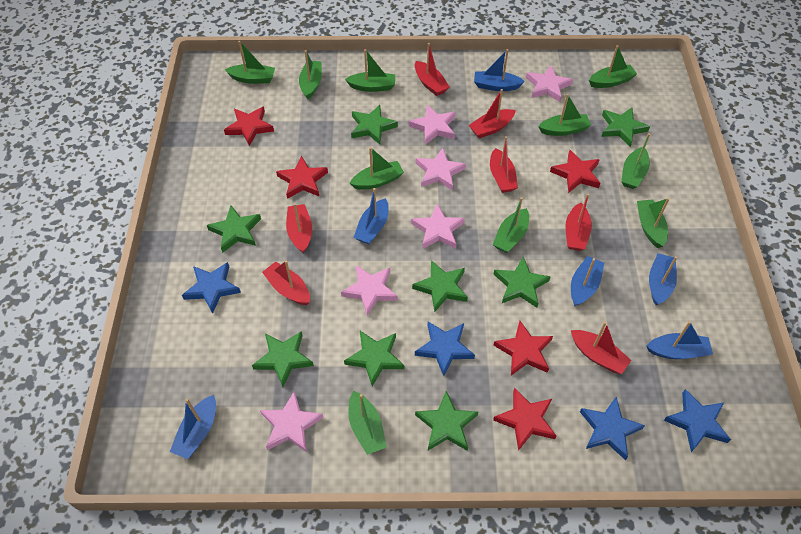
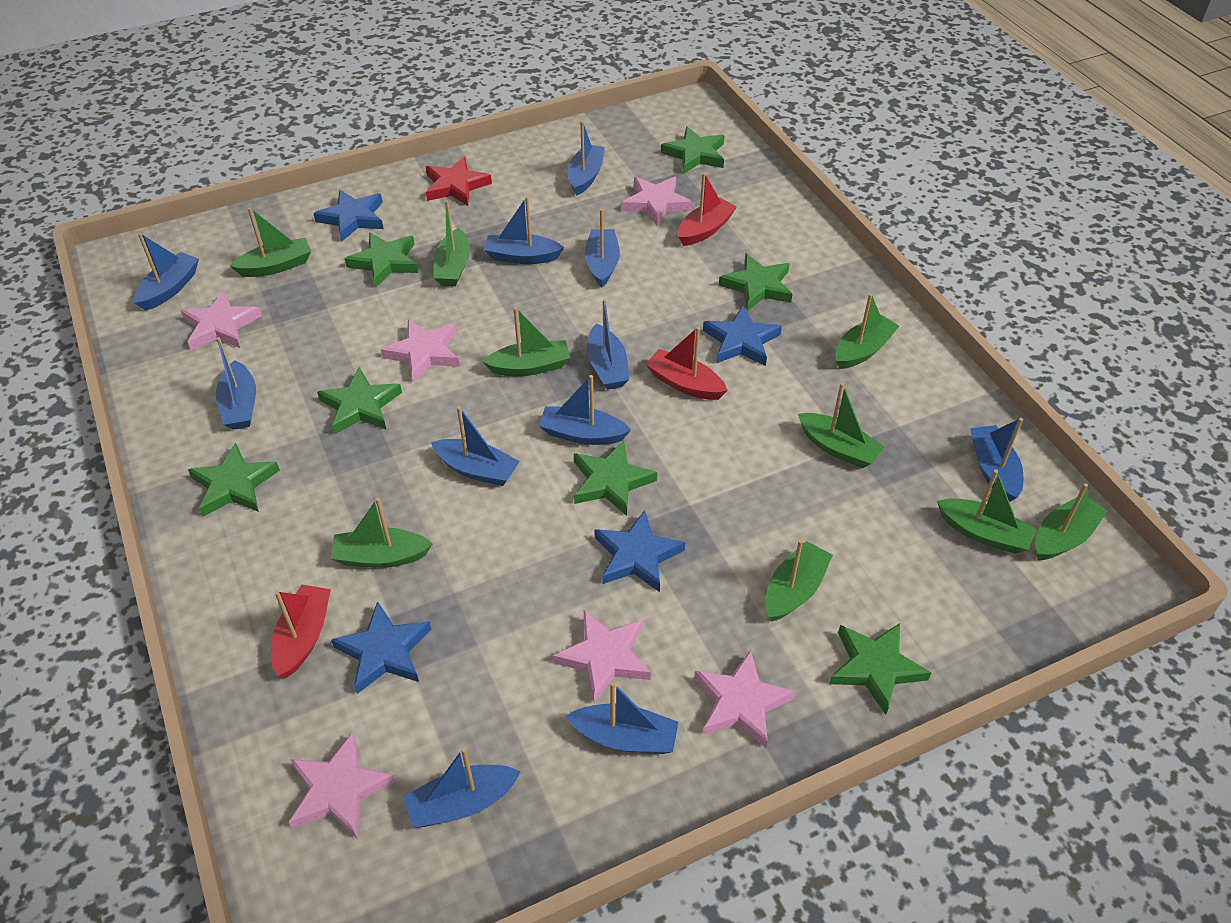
blue boat: 6 -> 11
green boat: 10 -> 9
green star: 8 -> 7
red boat: 7 -> 3
red star: 5 -> 1

